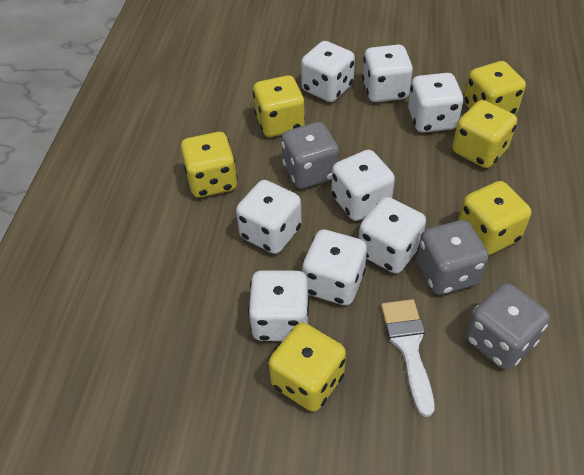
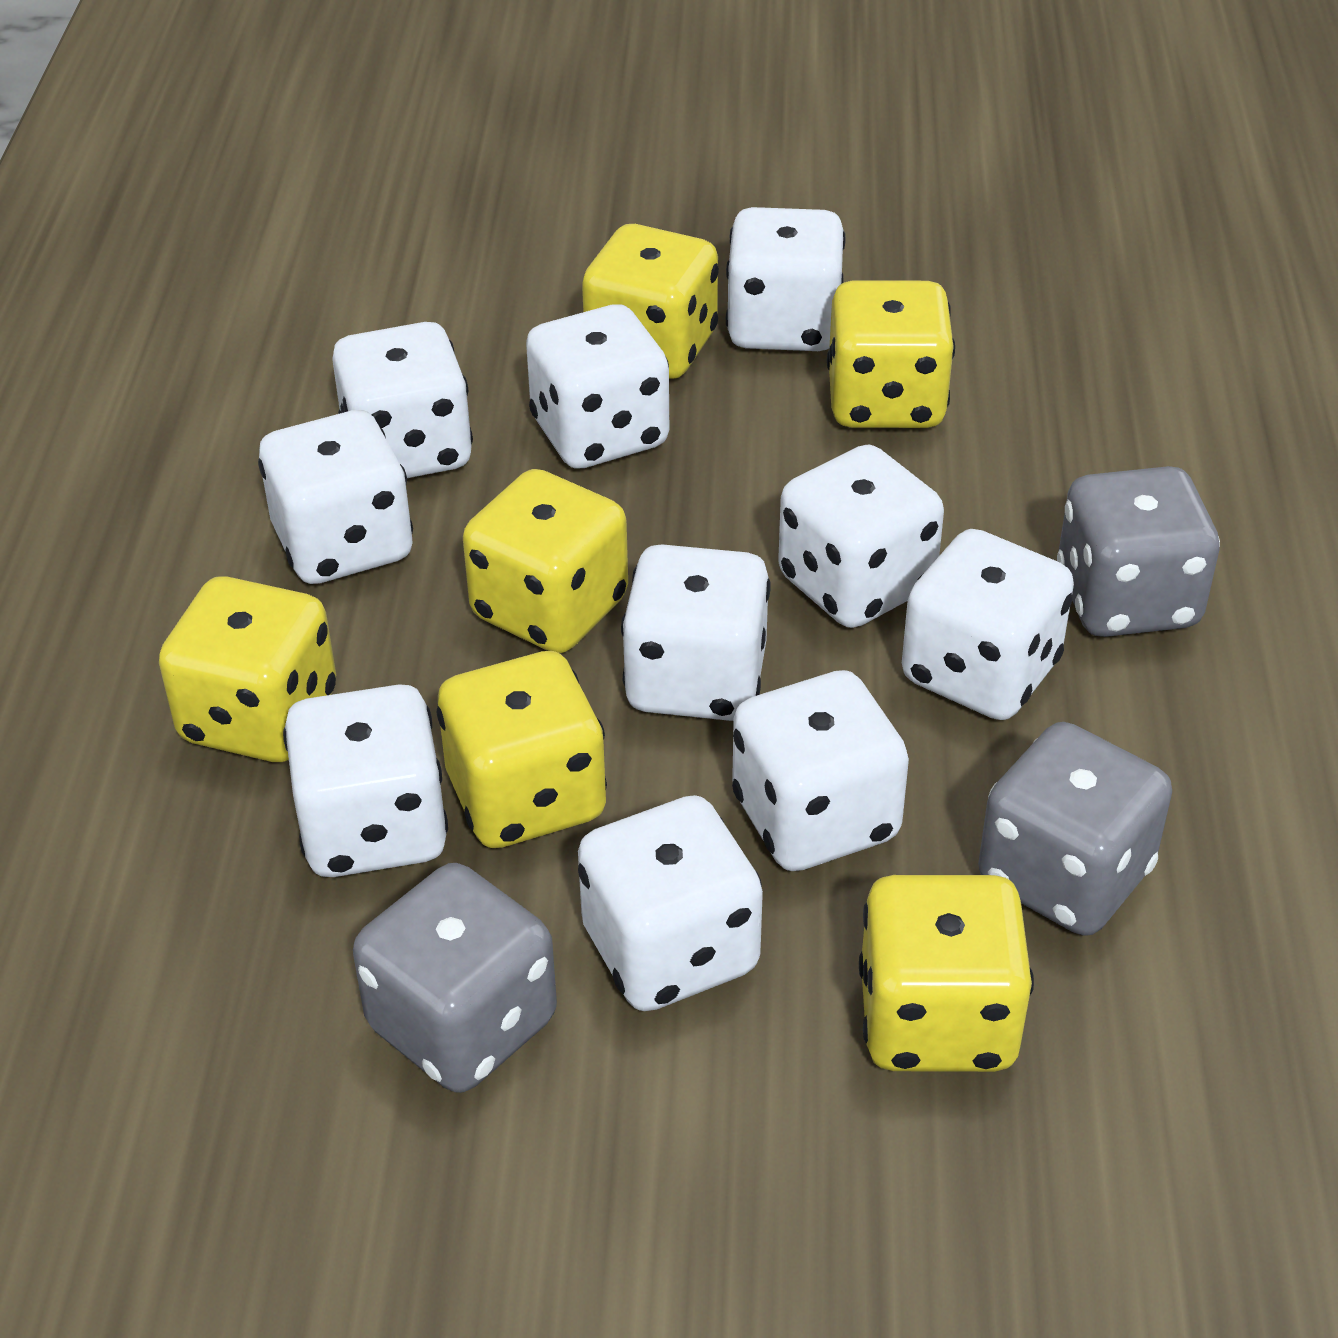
white brush: 1 -> 0
white dice: 8 -> 10

